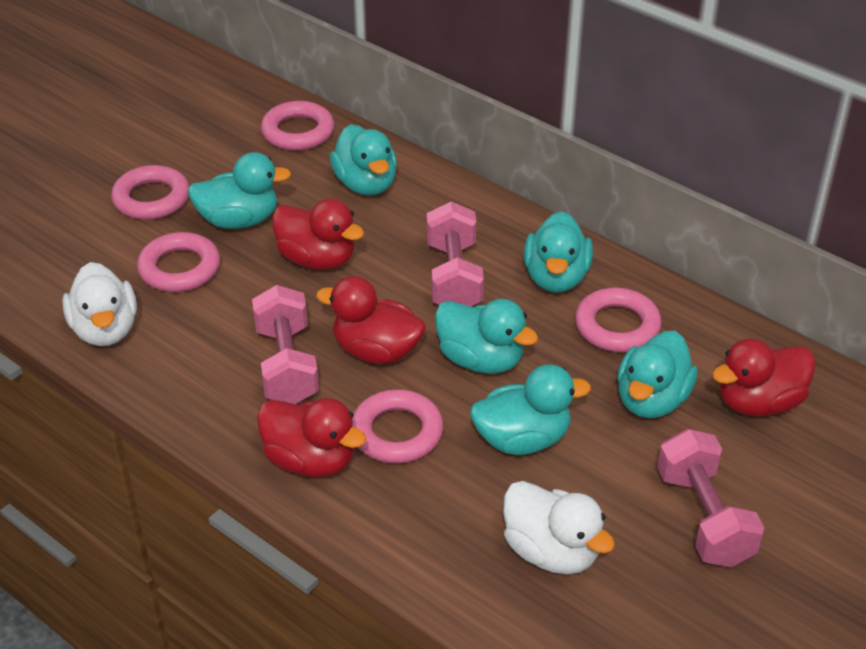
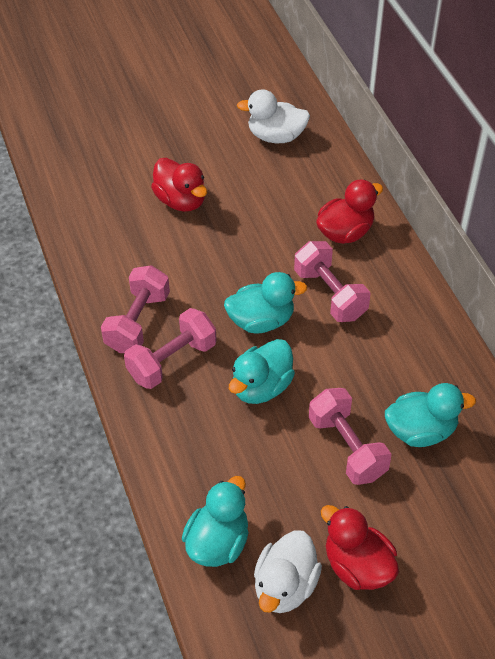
pink dumbbell: 3 -> 4
pink ring: 5 -> 0
red duck: 4 -> 3
turquoise duck: 6 -> 4

